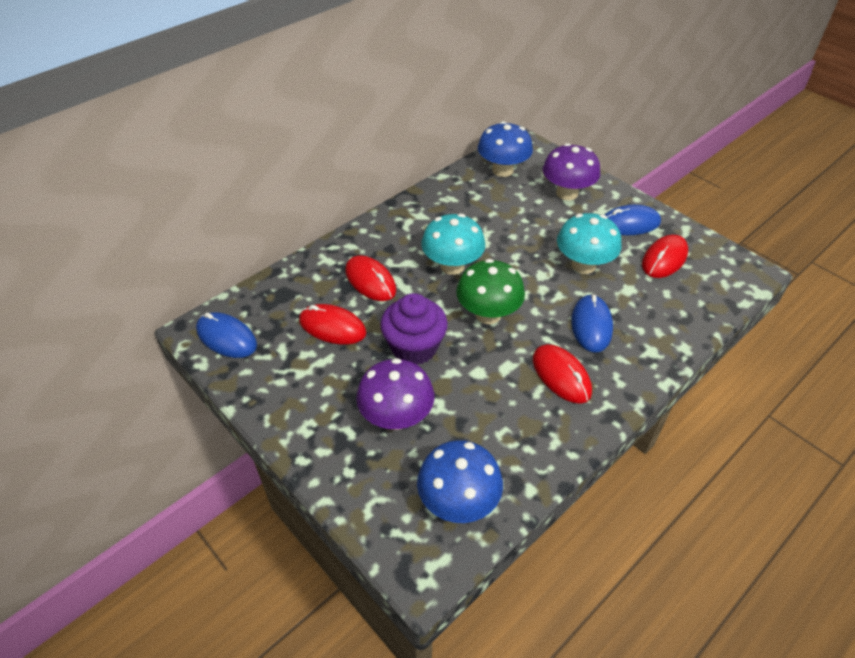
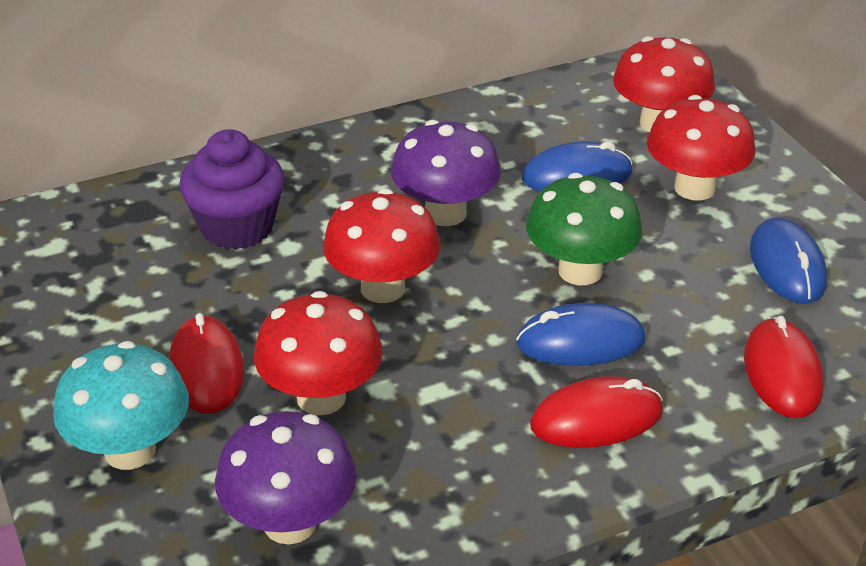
blue mushroom: 2 -> 0
red mouse: 4 -> 3
red mushroom: 0 -> 4
turquoise mushroom: 2 -> 1

